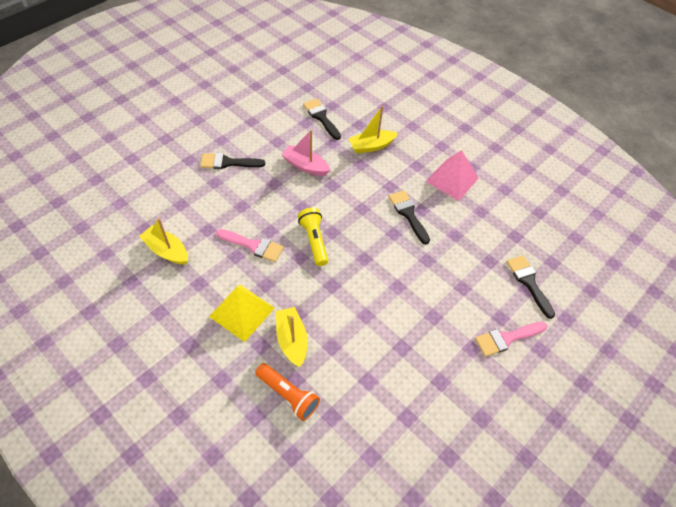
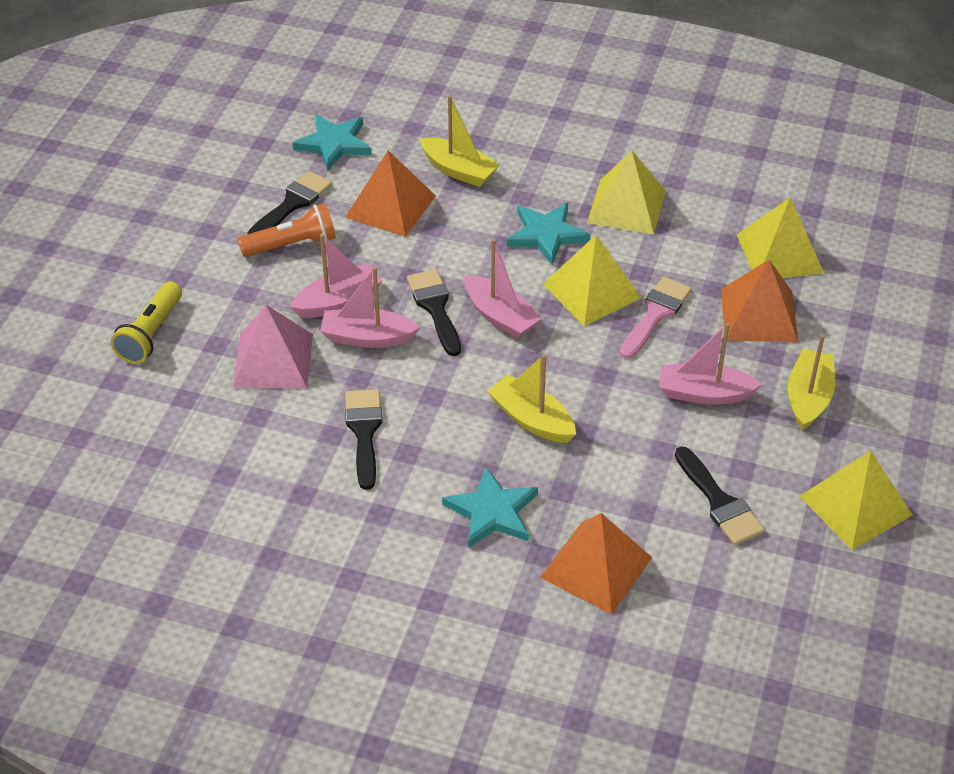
orange pyramid: 0 -> 3
pink boat: 1 -> 4
pink brush: 2 -> 1
turquoise star: 0 -> 3
yellow pyramid: 1 -> 4

